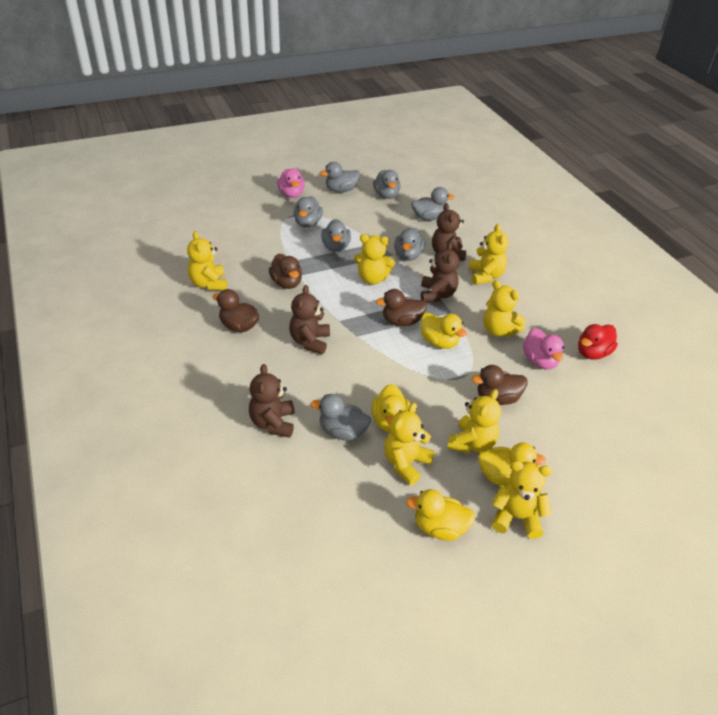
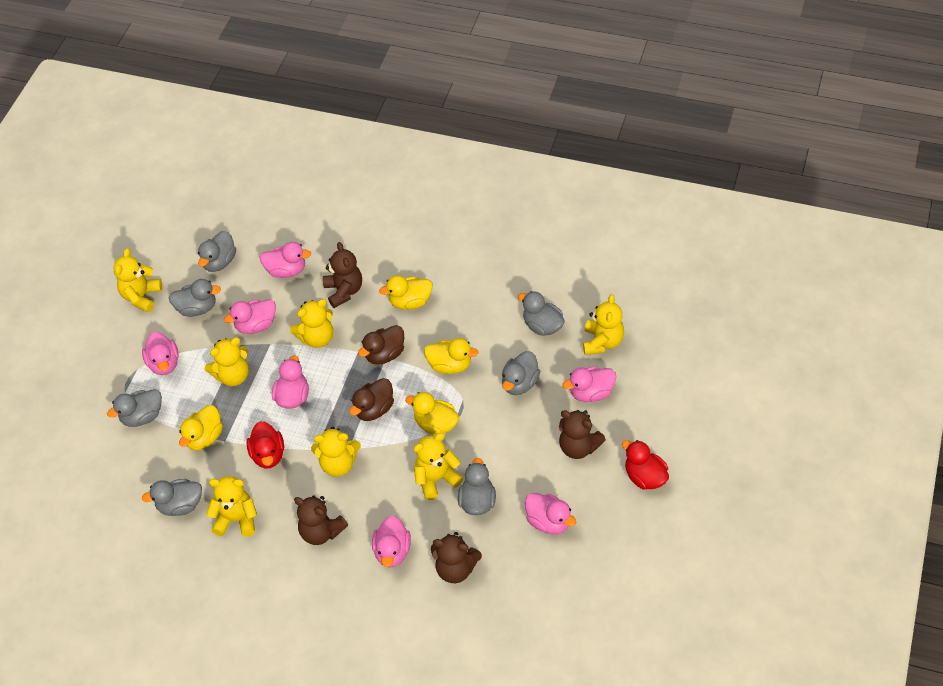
brown duck: 4 -> 2
pink duck: 2 -> 7
red duck: 1 -> 2

